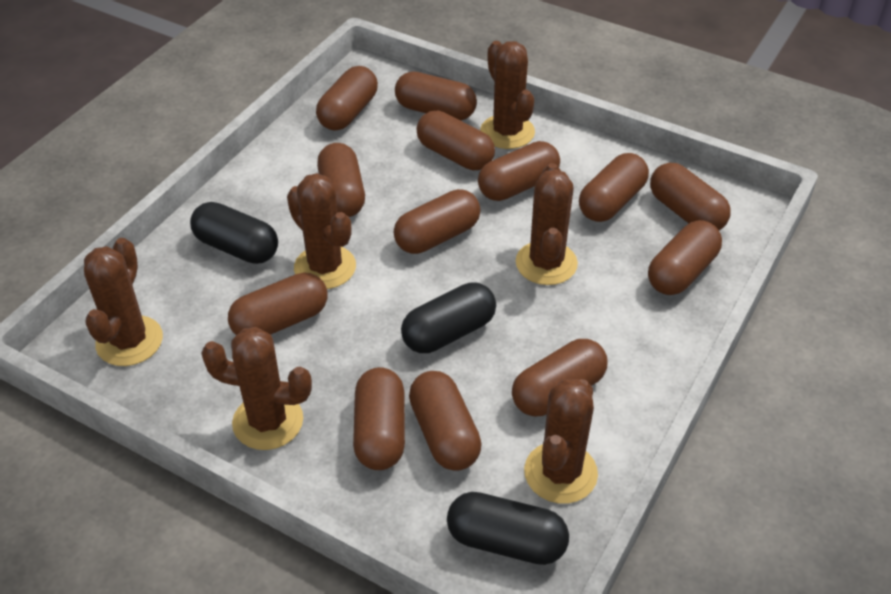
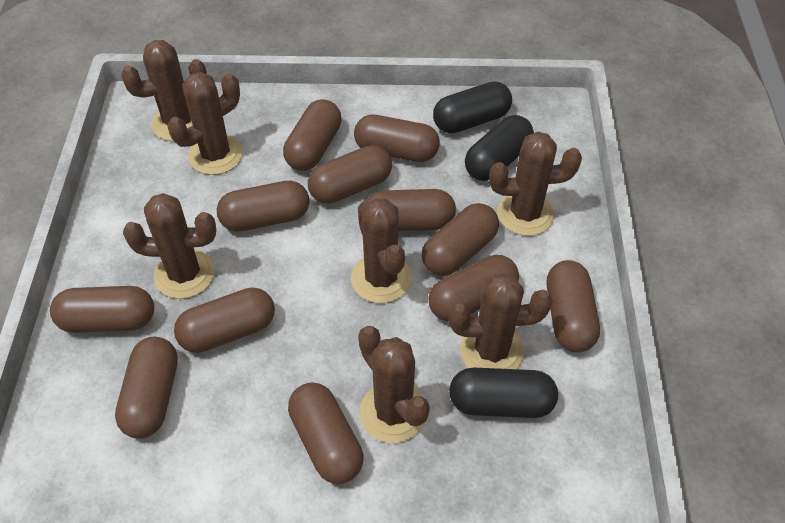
brown cactus: 6 -> 7
brown capsule: 13 -> 12

